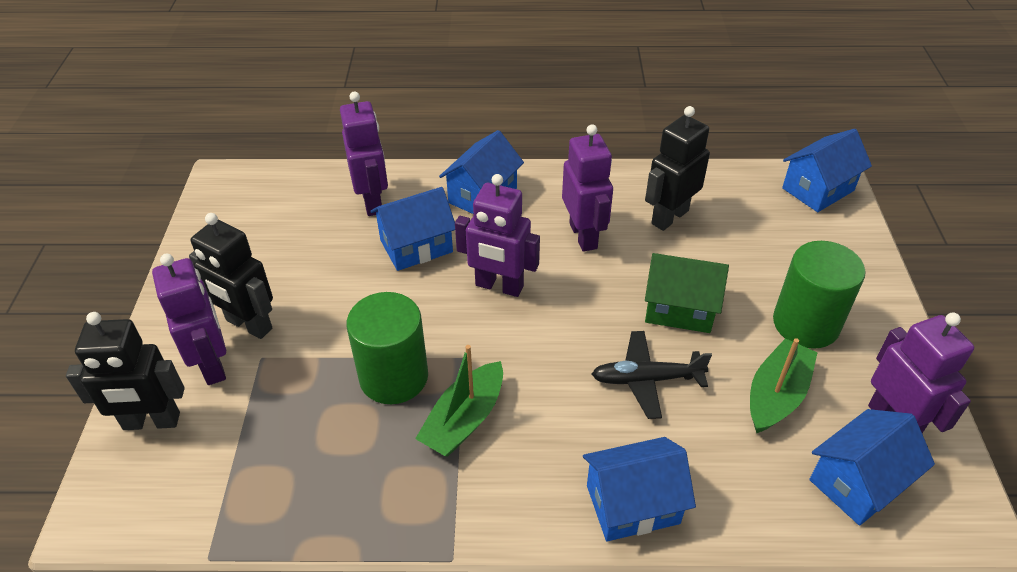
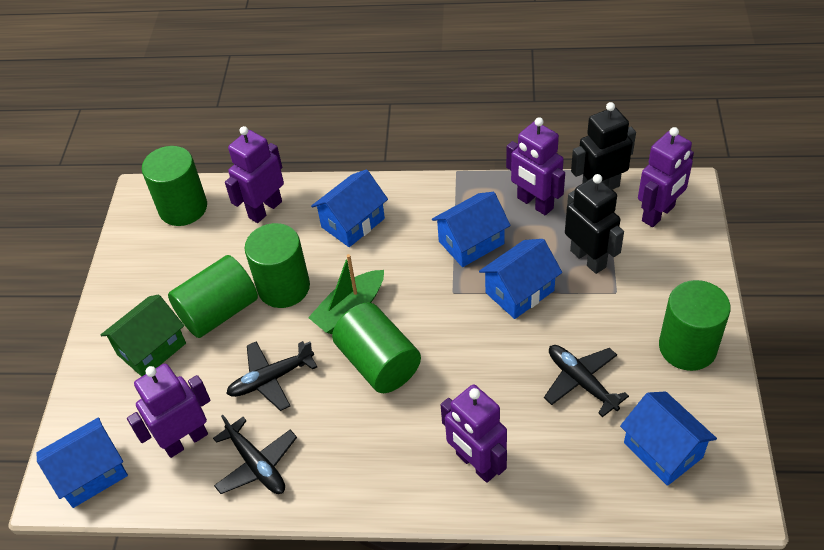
black plane: 1 -> 3
black robot: 3 -> 2
green boat: 2 -> 1
green cylinder: 2 -> 5

